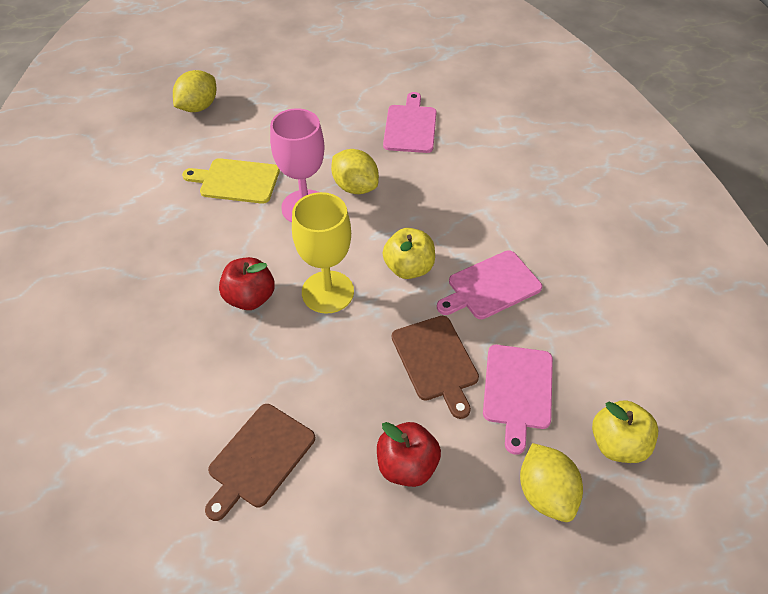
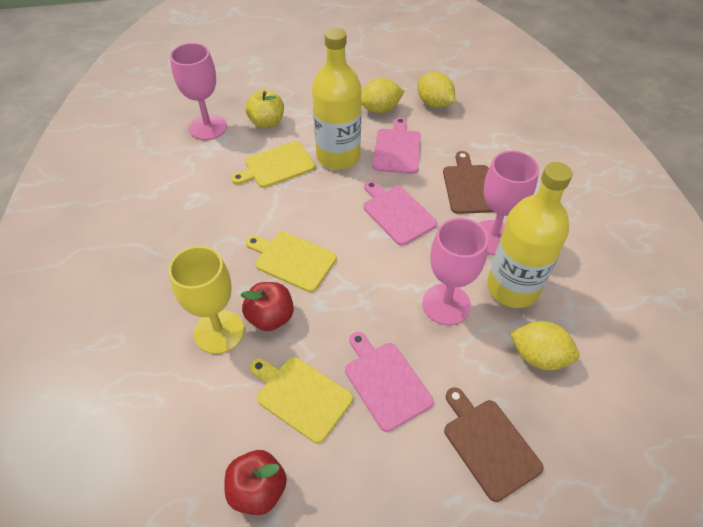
pink goblet: 1 -> 3
yellow apple: 2 -> 1
yellow bottle: 0 -> 2
yellow cutting board: 1 -> 3

